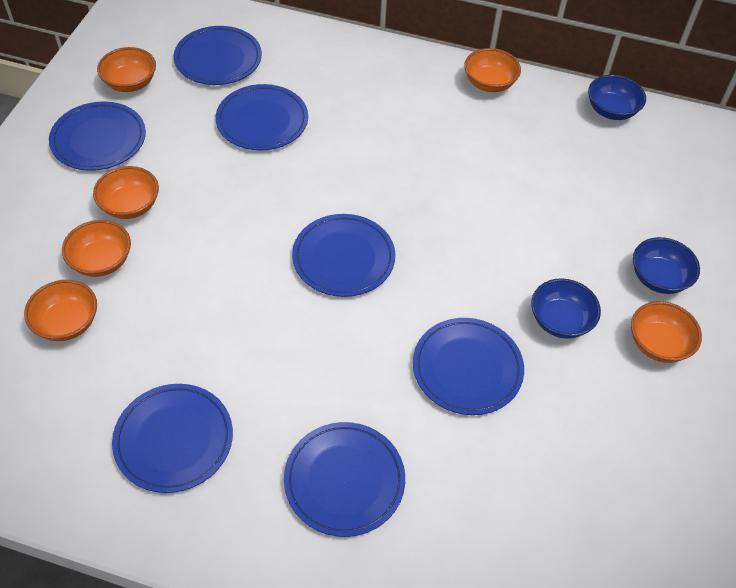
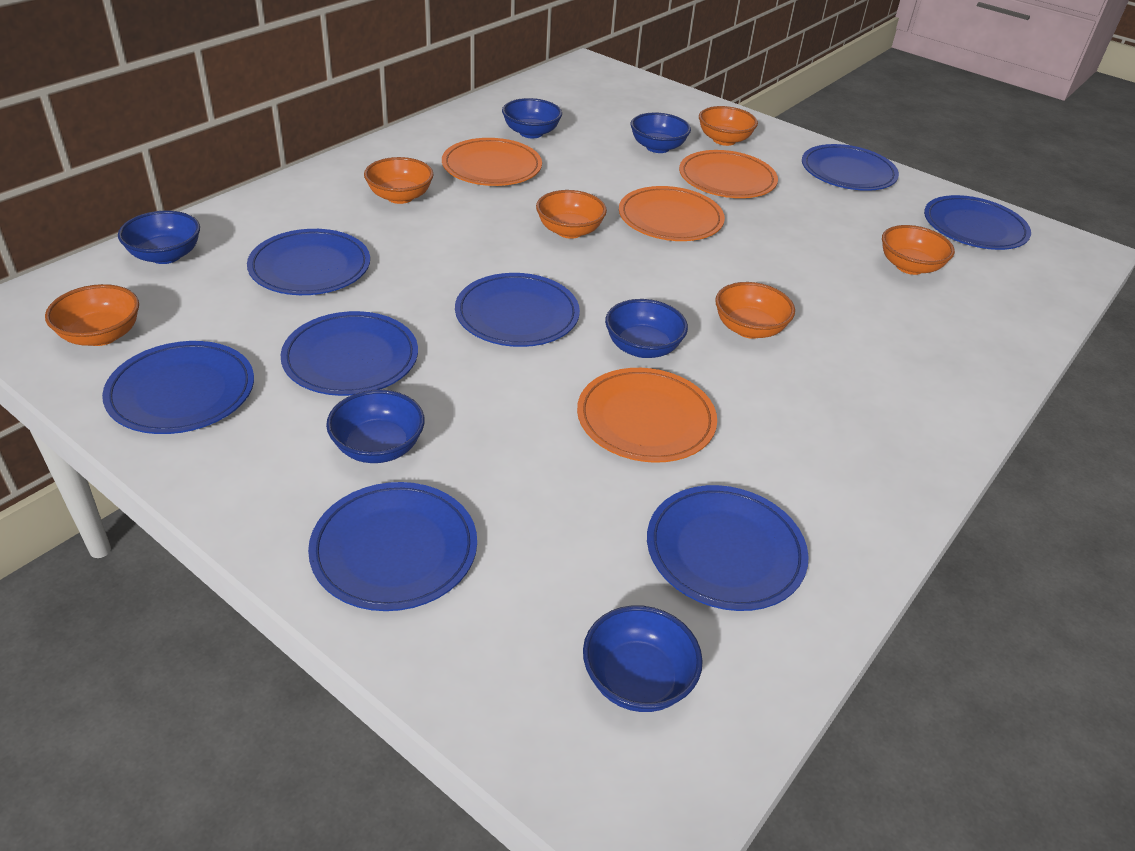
blue bowl: 3 -> 6
blue plate: 7 -> 8
orange plate: 0 -> 4

